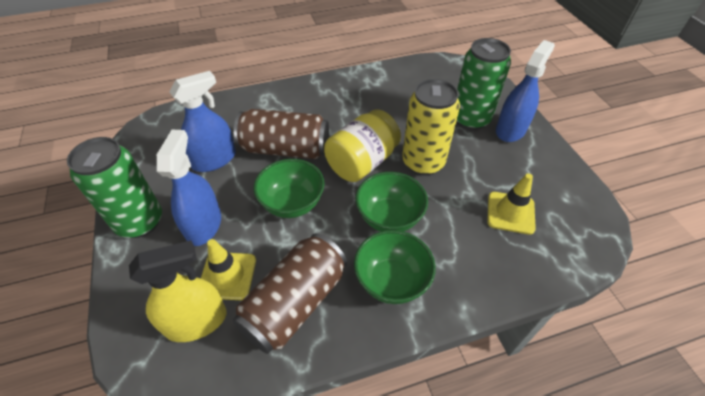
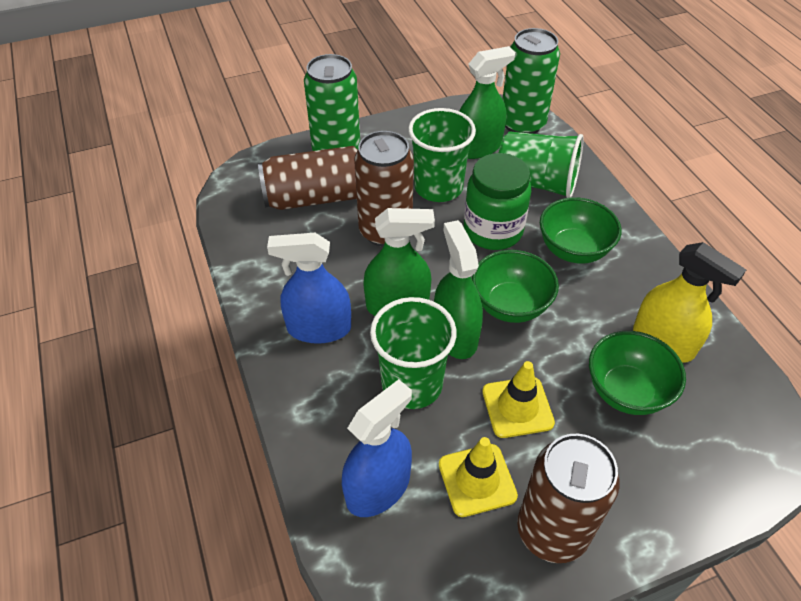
blue spray bottle: 3 -> 2
brown can: 2 -> 3
green cup: 0 -> 3
green jar: 0 -> 1
green spray bottle: 0 -> 3
yellow can: 1 -> 0
yellow jar: 1 -> 0

